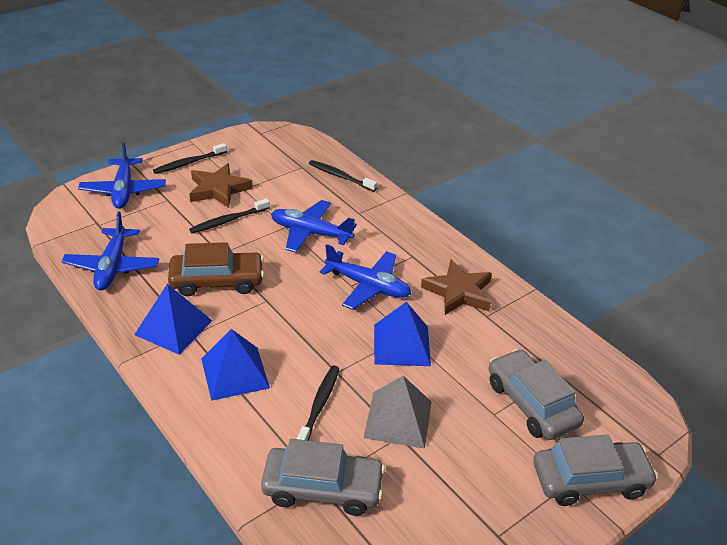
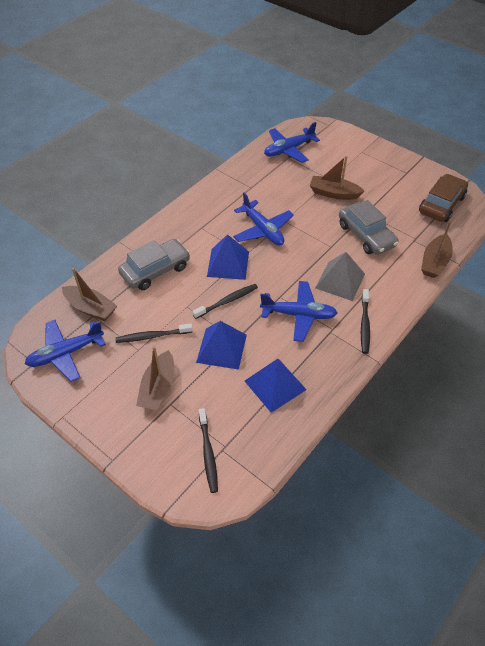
brown boat: 0 -> 4
brown star: 2 -> 0
grey car: 3 -> 2

